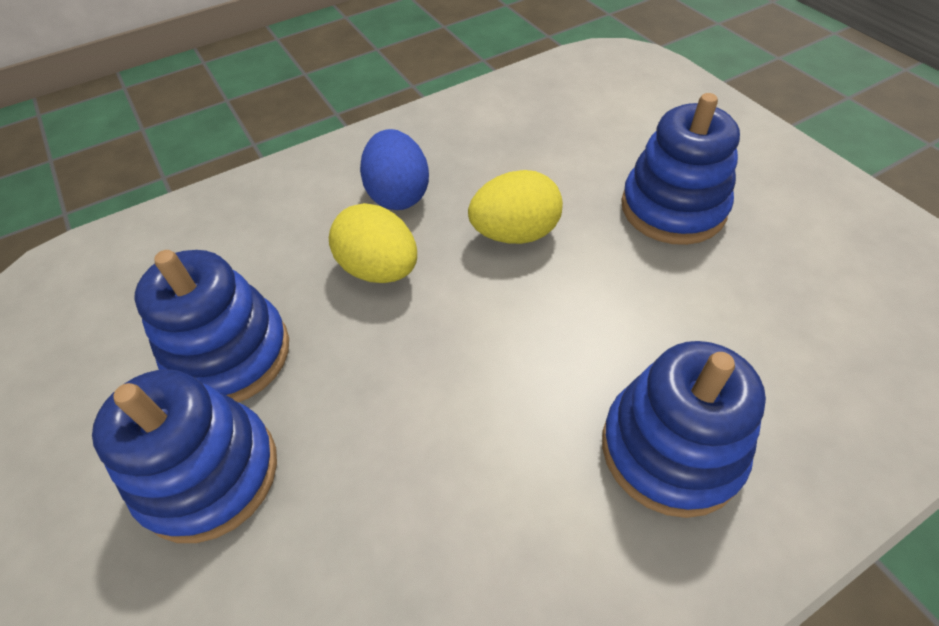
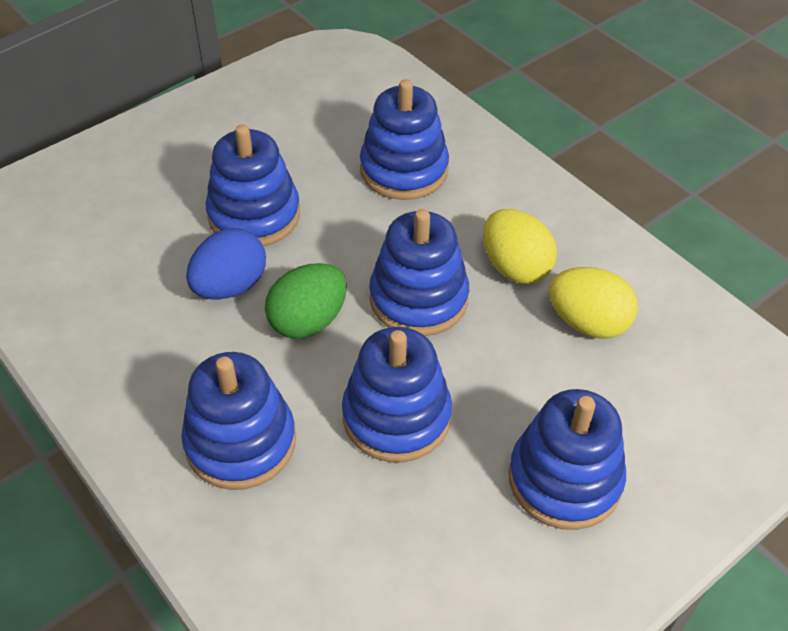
blue stacking toy: 4 -> 6
green egg: 0 -> 1

